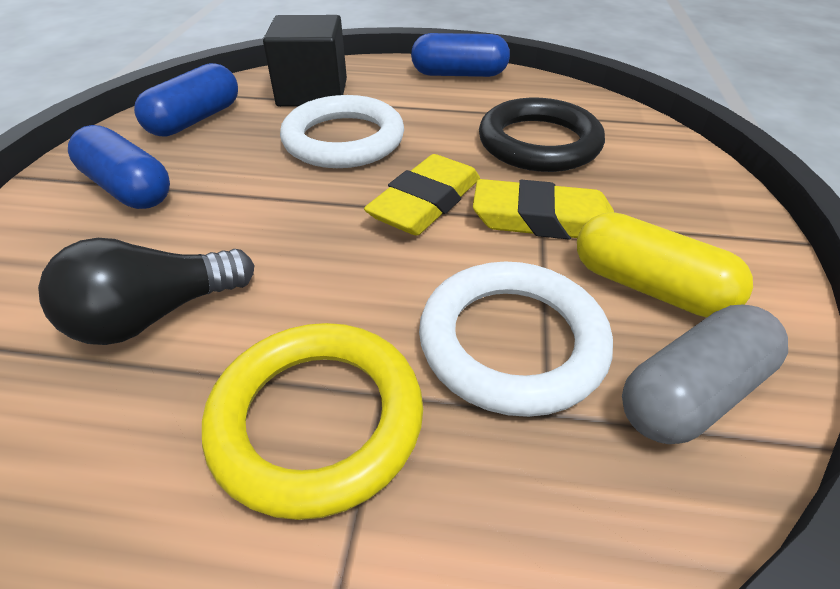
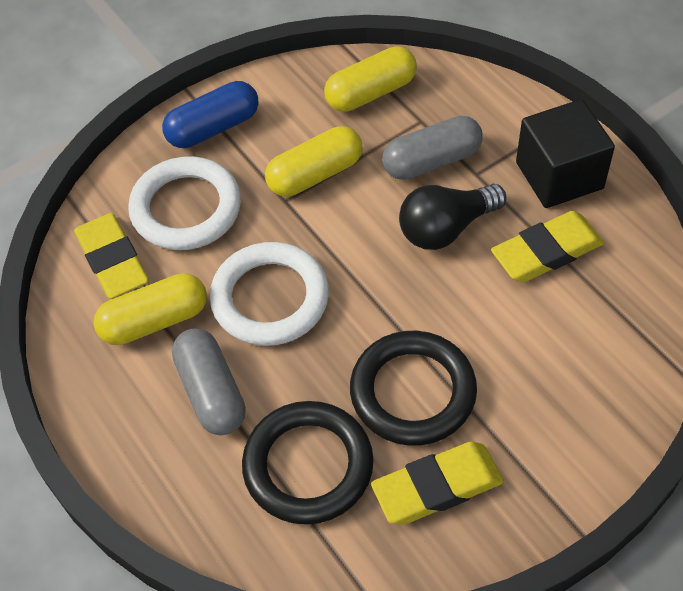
black ring: 1 -> 2
blue capsule: 3 -> 1
grey capsule: 1 -> 2
yellow capsule: 1 -> 3
yellow eraser: 2 -> 3
yellow ring: 1 -> 0

